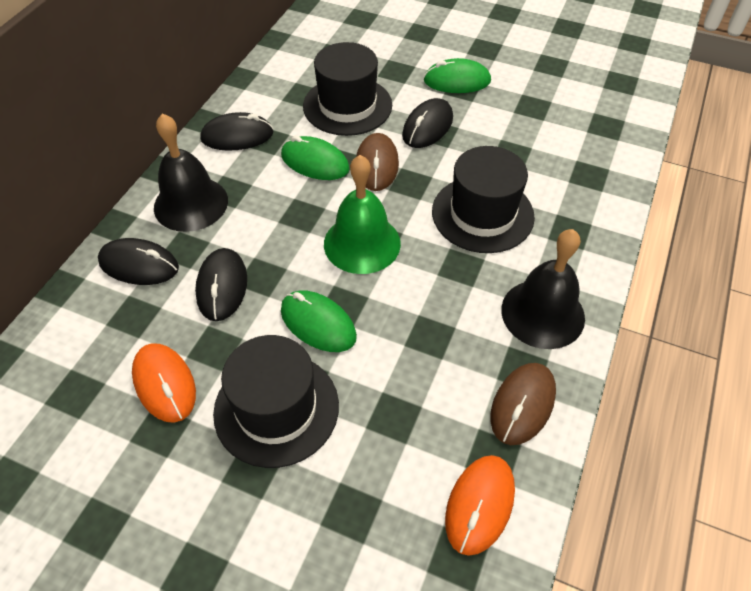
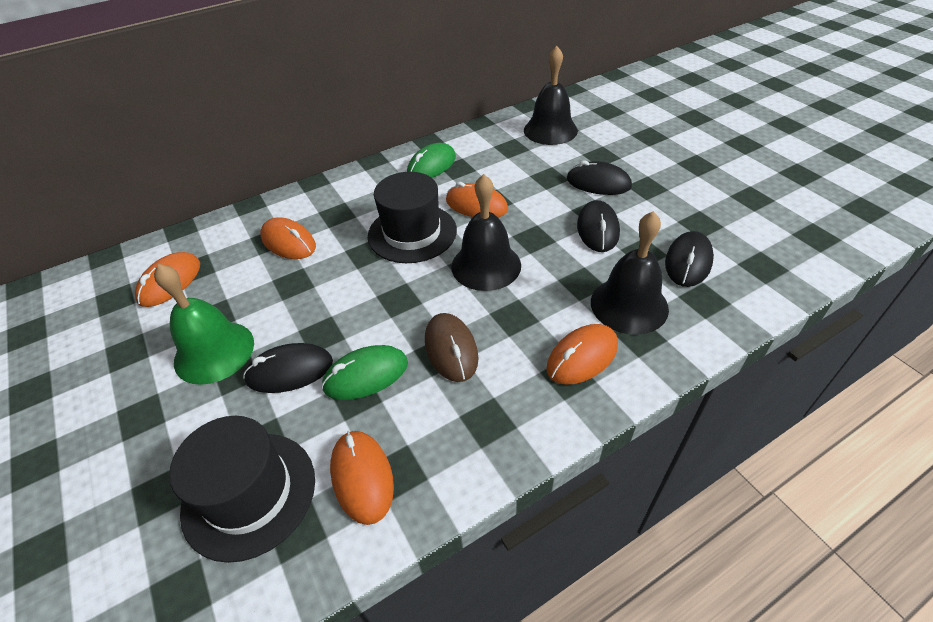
black bell: 2 -> 3
black hat: 3 -> 2
brown mouse: 2 -> 1
green mouse: 3 -> 2
orange mouse: 2 -> 5

